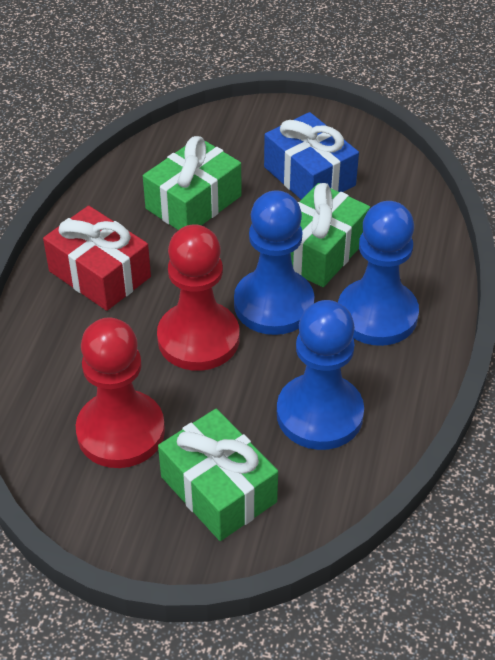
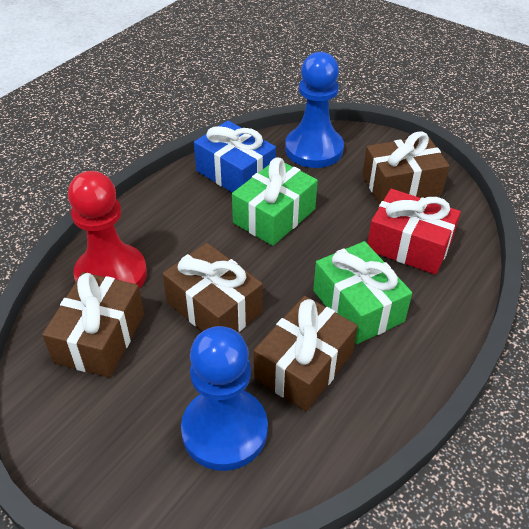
blue pawn: 3 -> 2
brown gift: 0 -> 4
green gift: 3 -> 2
red pawn: 2 -> 1

